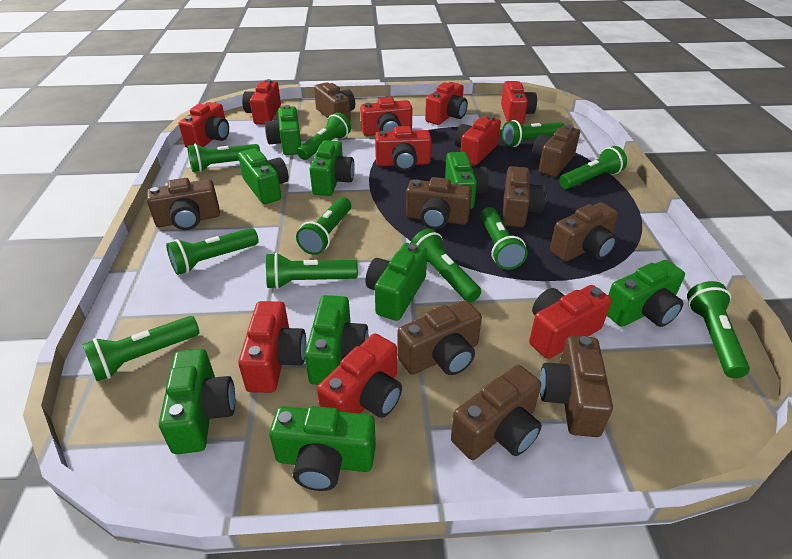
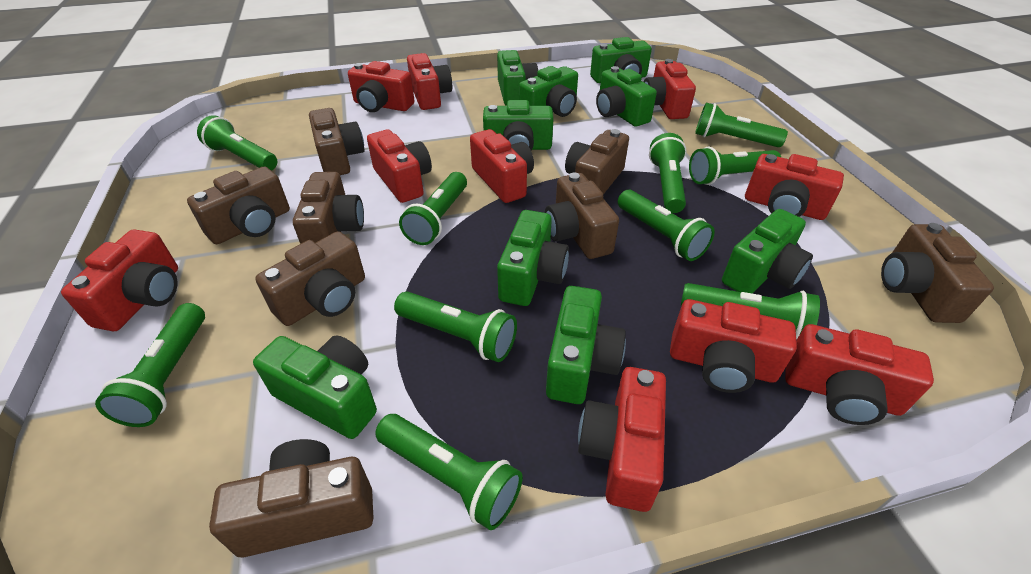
brown camera: 9 -> 8
green flashlight: 11 -> 10

